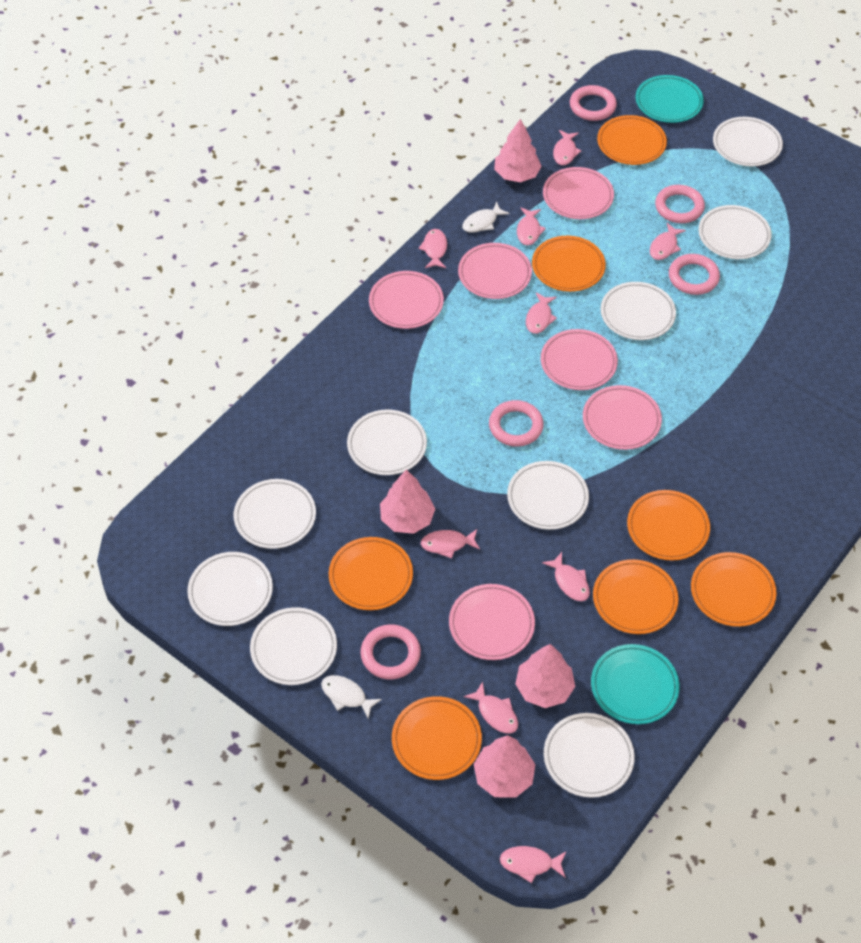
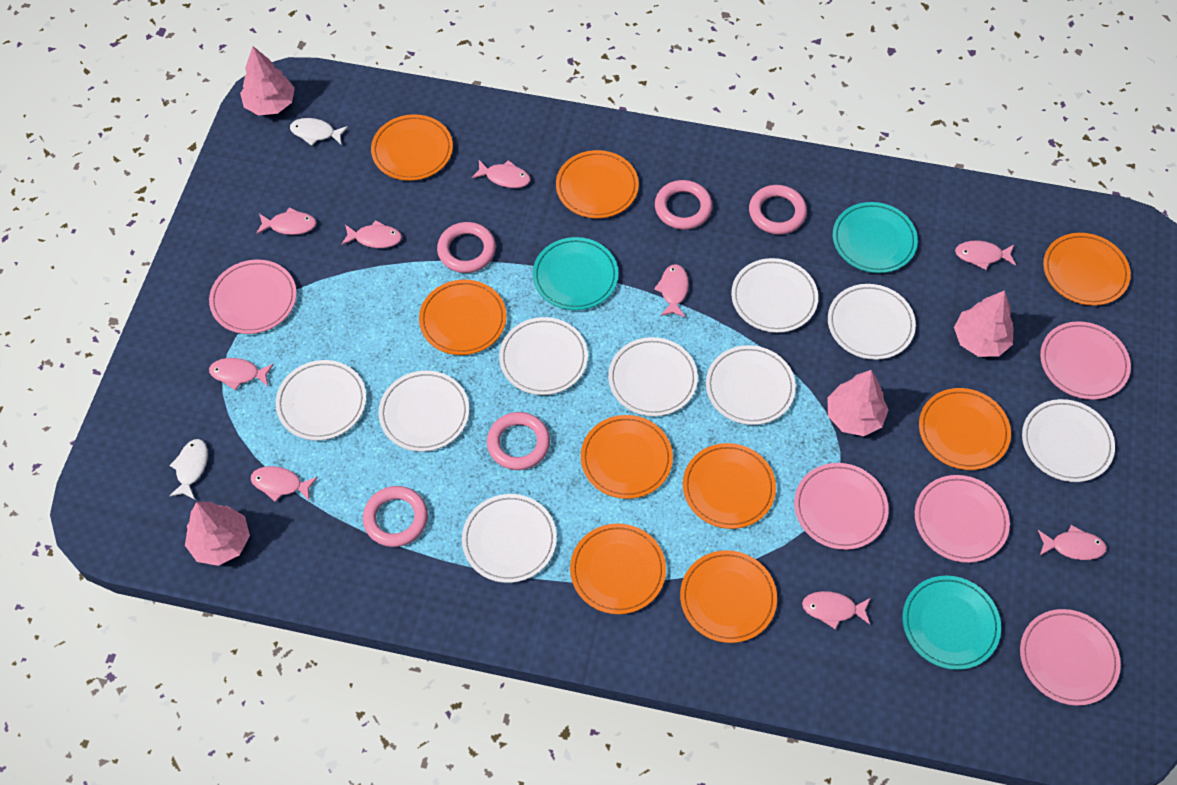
orange plate: 7 -> 9
pink plate: 6 -> 5
turquoise plate: 2 -> 3

